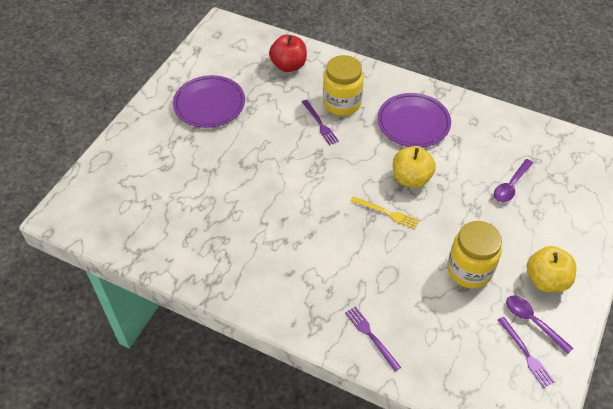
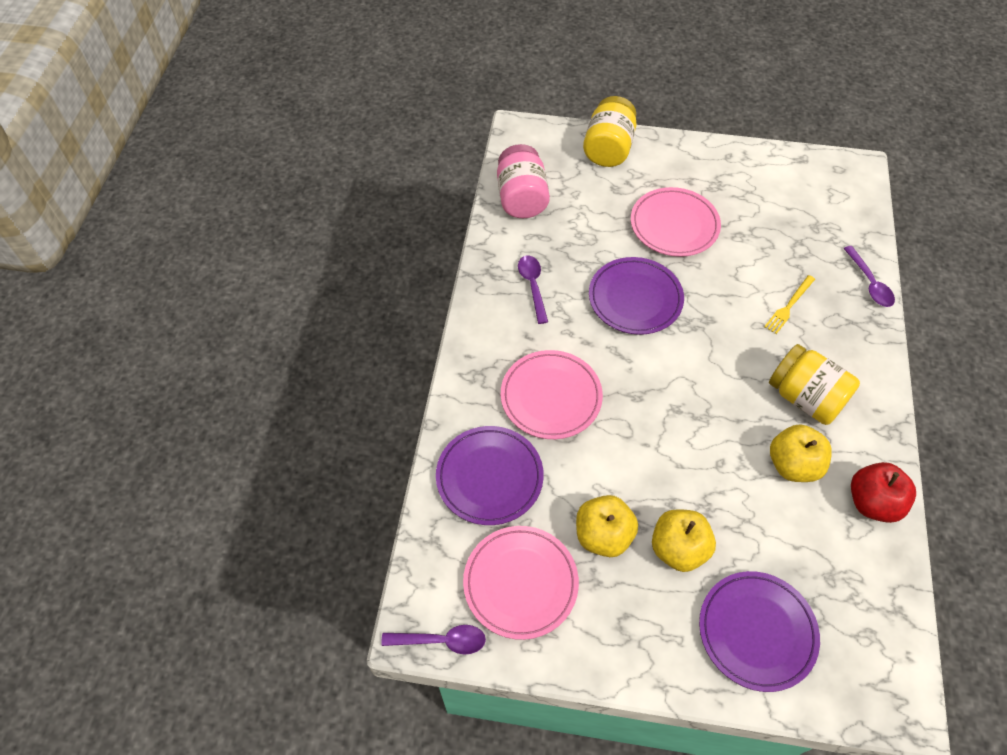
pink jar: 0 -> 1
pink plate: 0 -> 3
purple fork: 3 -> 0
purple plate: 2 -> 3
purple spoon: 2 -> 3
yellow apple: 2 -> 3

